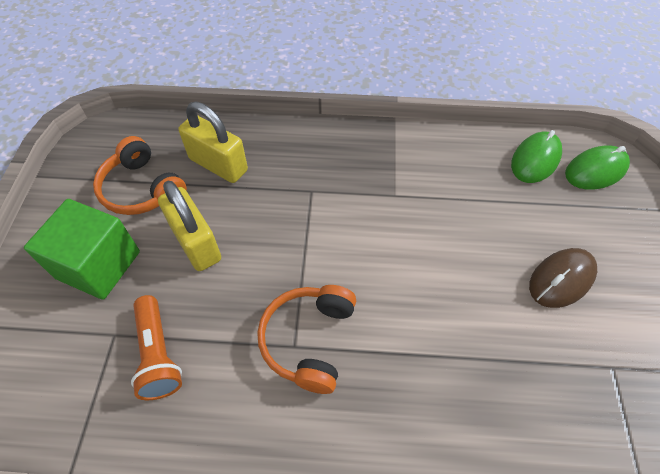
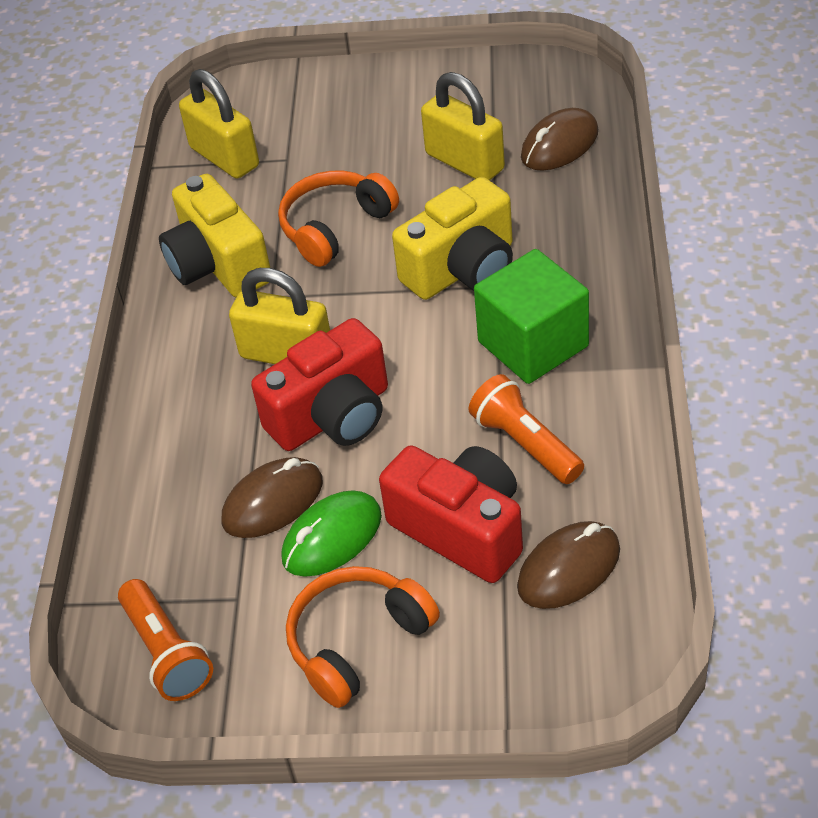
brown mouse: 1 -> 3
green mouse: 2 -> 1
orange flashlight: 1 -> 2
red camera: 0 -> 2
yellow camera: 0 -> 2
yellow padlock: 2 -> 3

